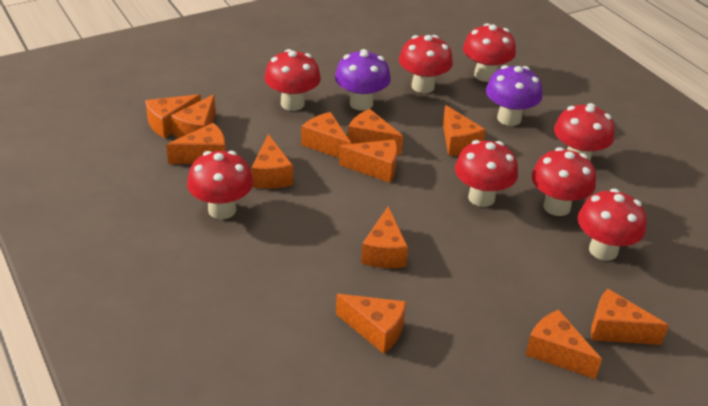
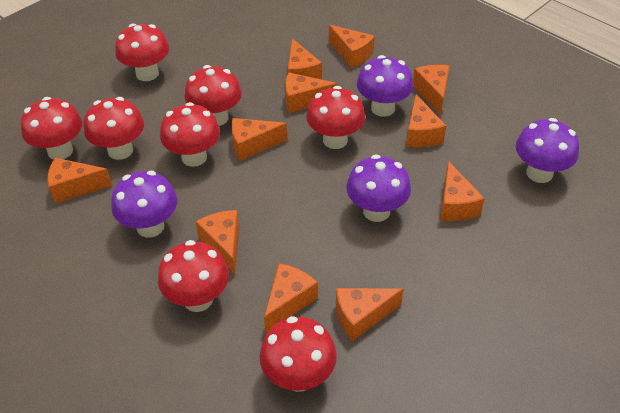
orange cheese: 12 -> 11
purple mushroom: 2 -> 4

